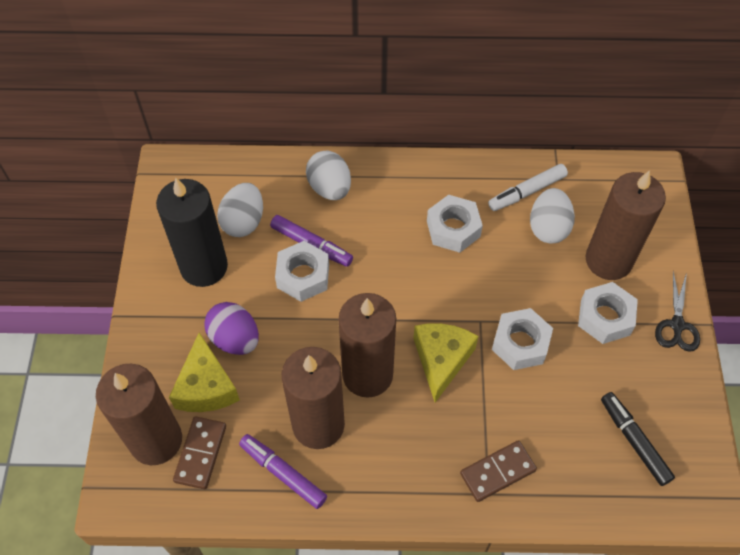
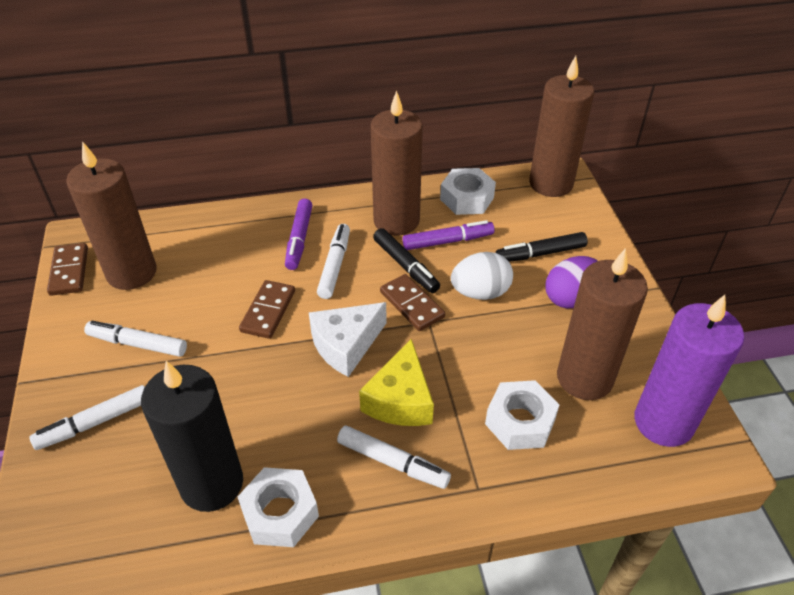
black marker: 1 -> 2
black scissors: 1 -> 0
brown domino: 2 -> 3
purple candle: 0 -> 1
white cheese: 0 -> 1
white egg: 3 -> 1
white marker: 1 -> 4
white nut: 4 -> 3
yellow cheese: 2 -> 1

